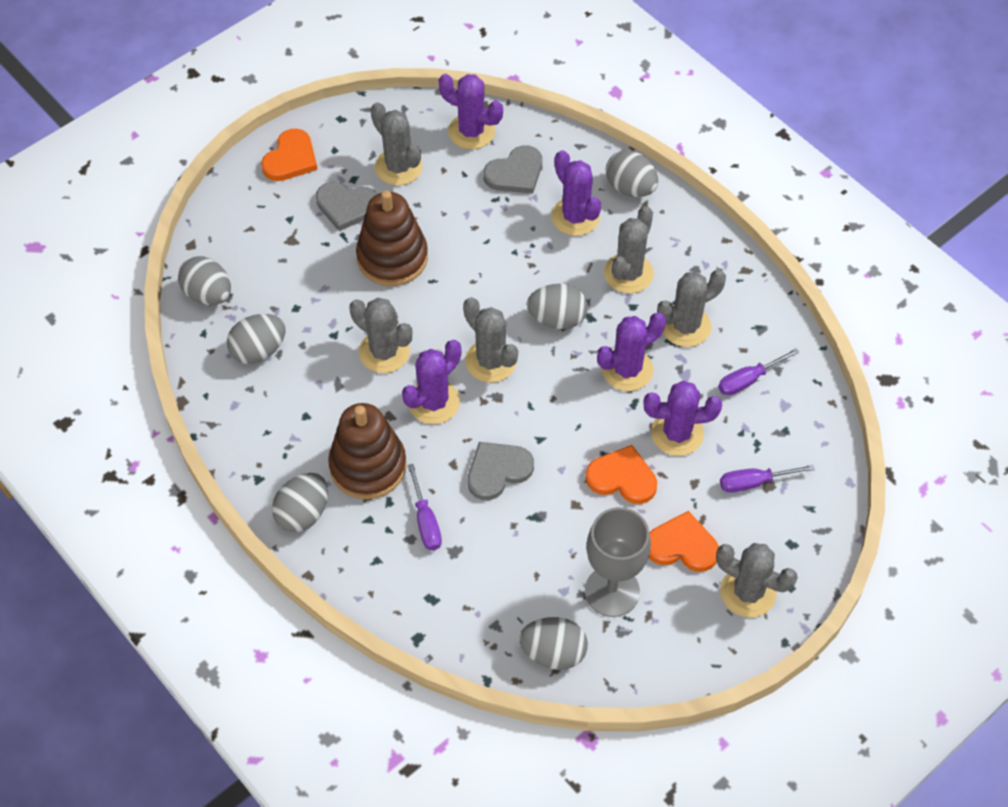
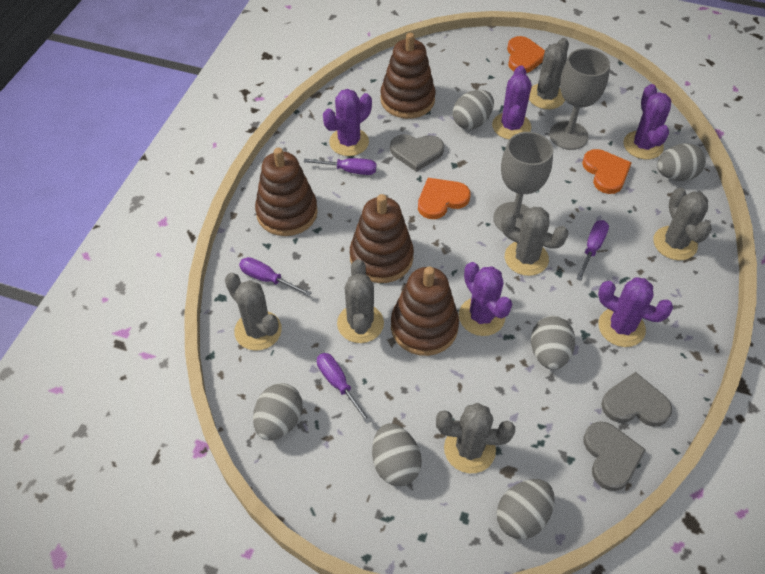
brown stacking toy: 2 -> 4
grey goblet: 1 -> 2
purple screwdriver: 3 -> 4

